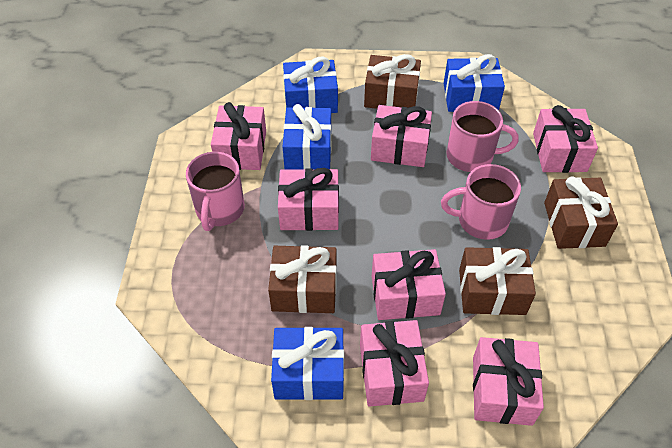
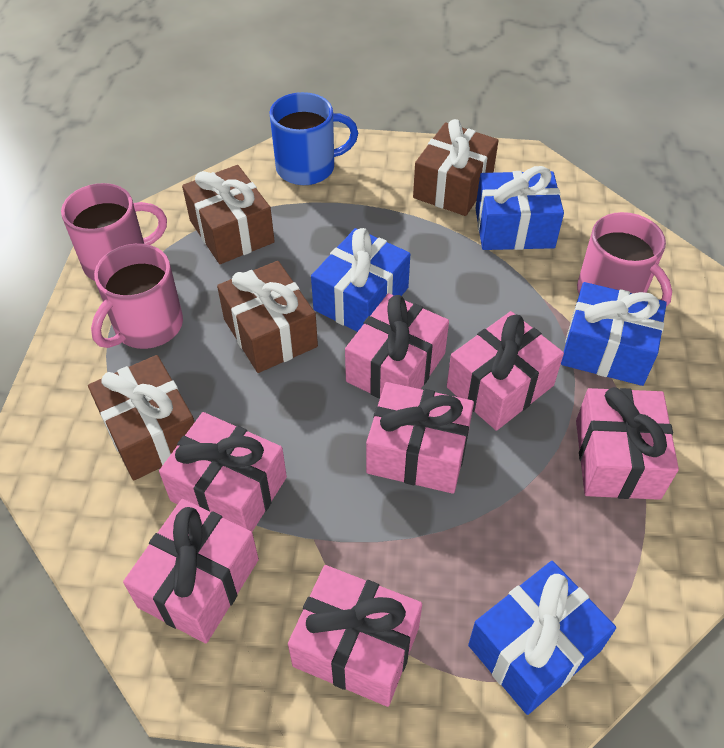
blue mug: 0 -> 1

